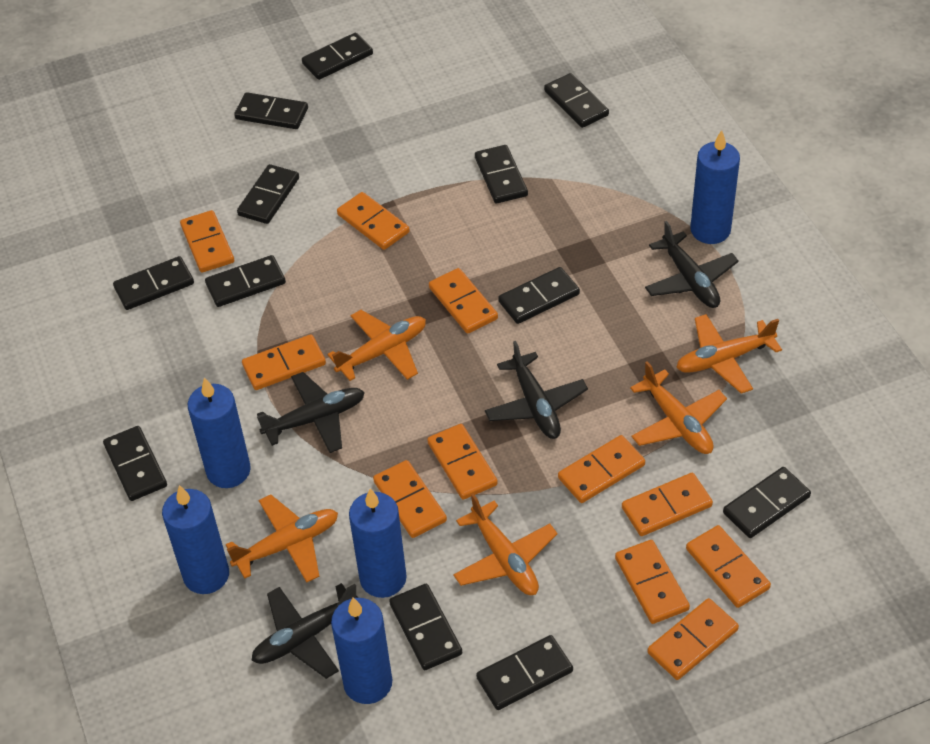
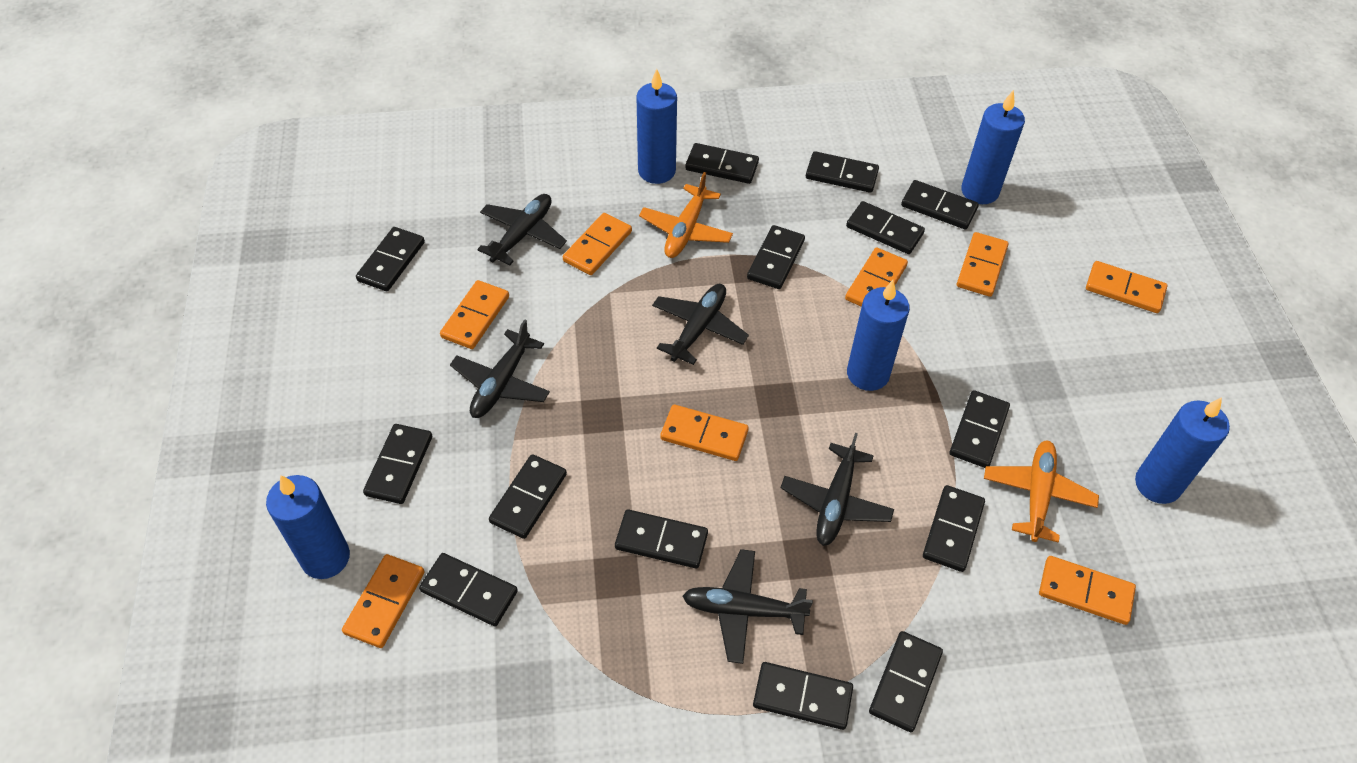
black domino: 12 -> 14
black plane: 4 -> 5
orange domino: 11 -> 8
orange plane: 5 -> 2

